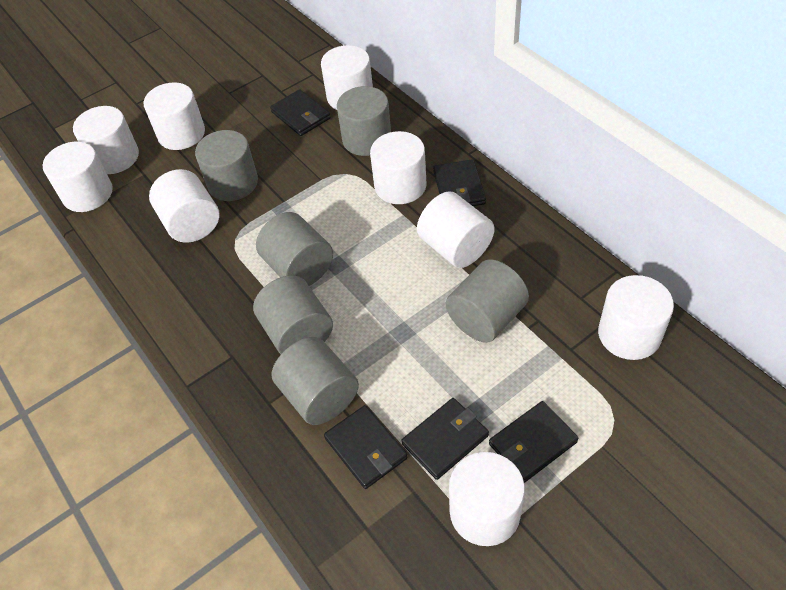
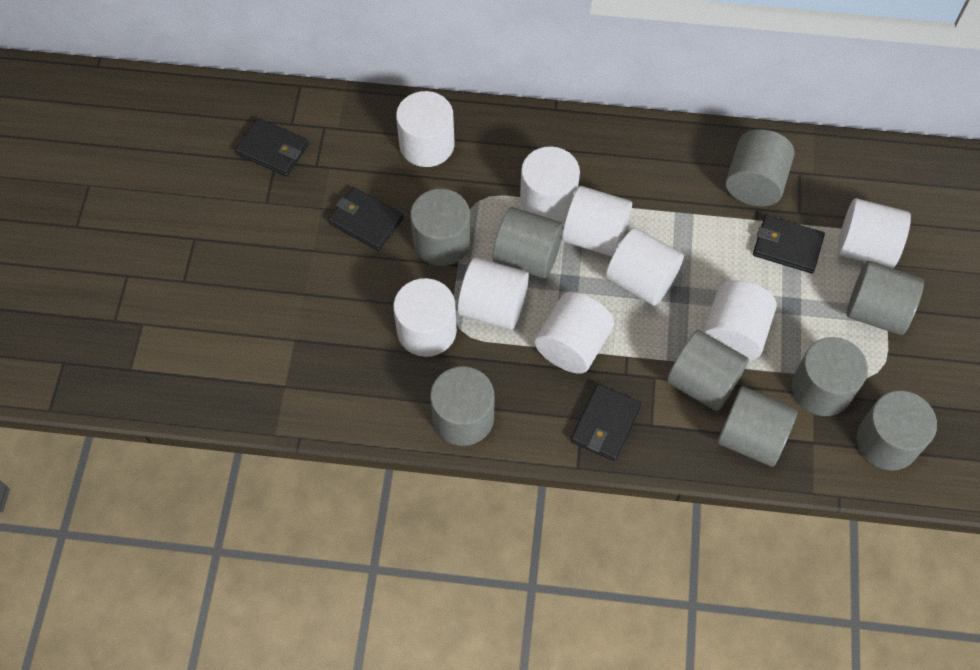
black wallet: 5 -> 4
grey cylinder: 6 -> 9

